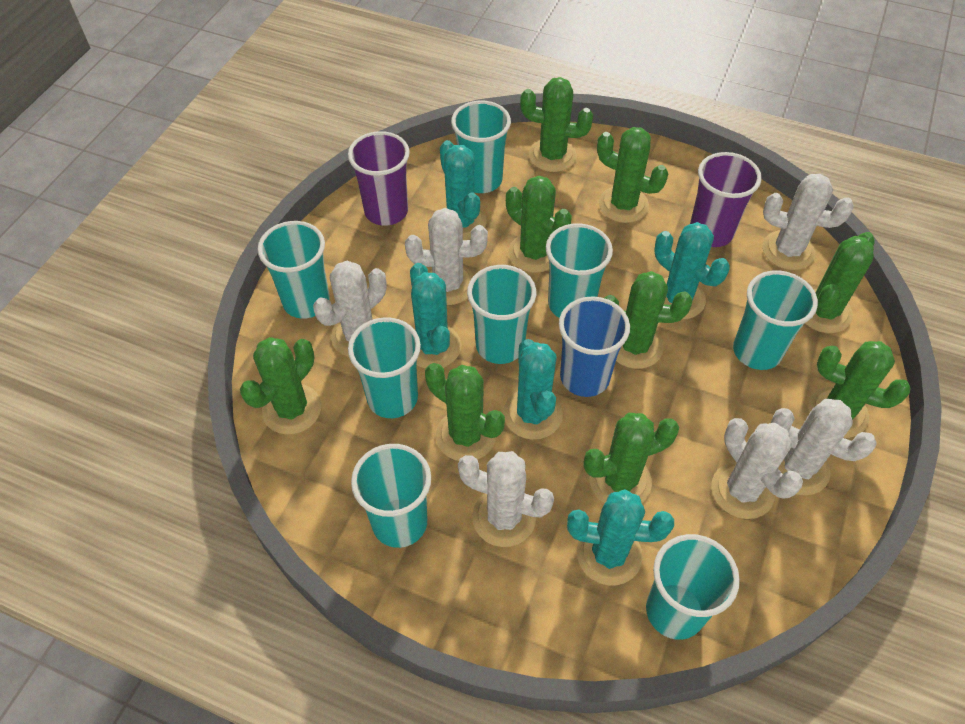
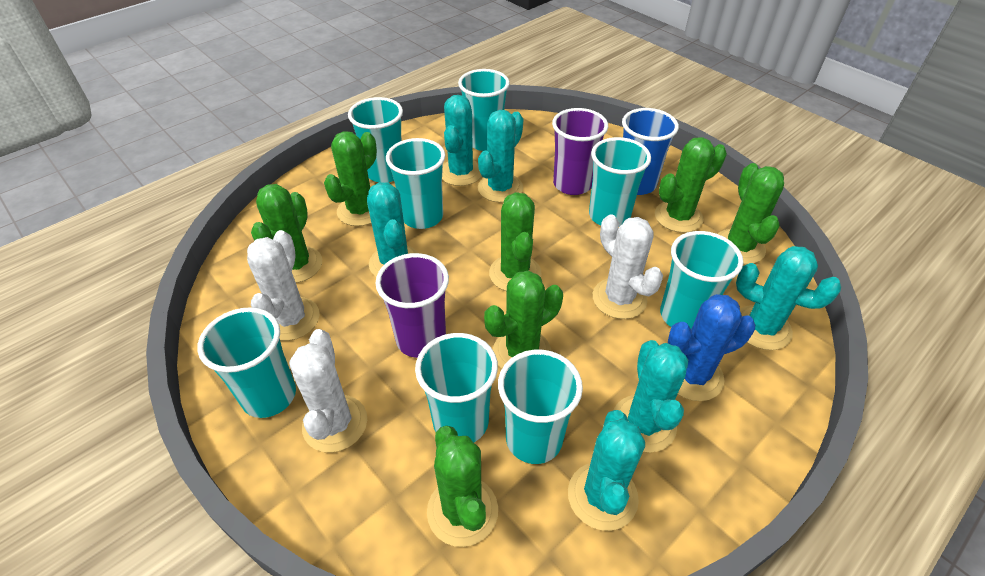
blue cactus: 0 -> 1
green cactus: 9 -> 7
turquoise cactus: 5 -> 6
white cactus: 6 -> 3

